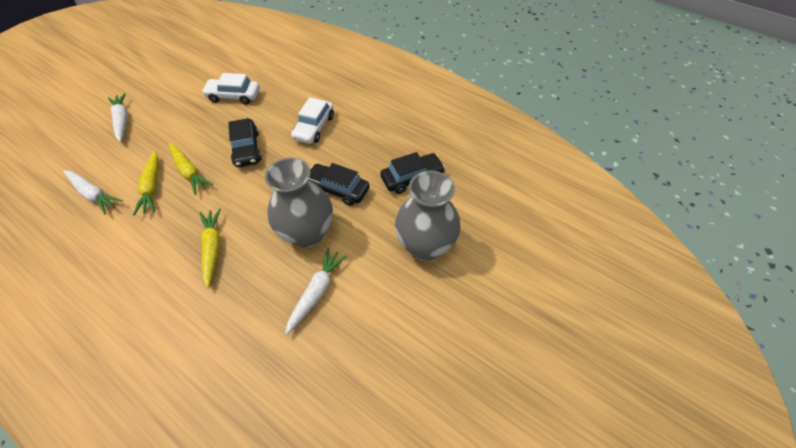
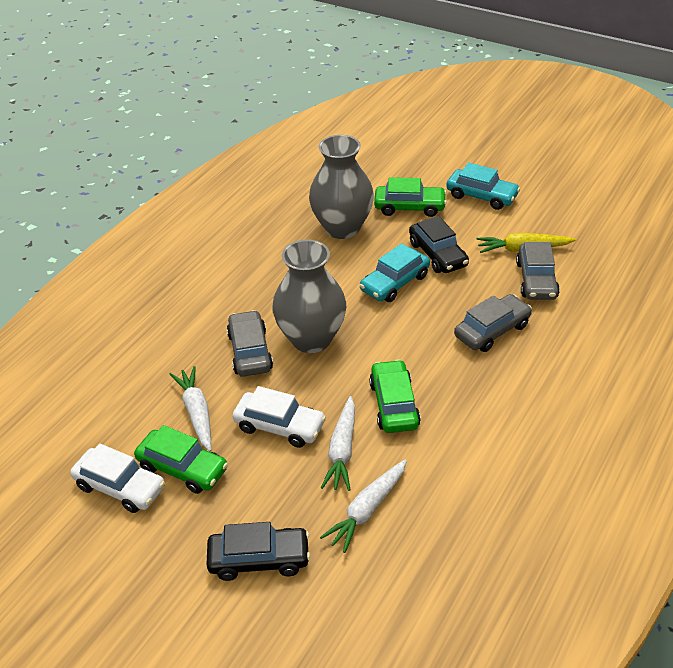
black car: 3 -> 2
green car: 0 -> 3
grey car: 0 -> 3
turquoise car: 0 -> 2
yellow carrot: 3 -> 1

